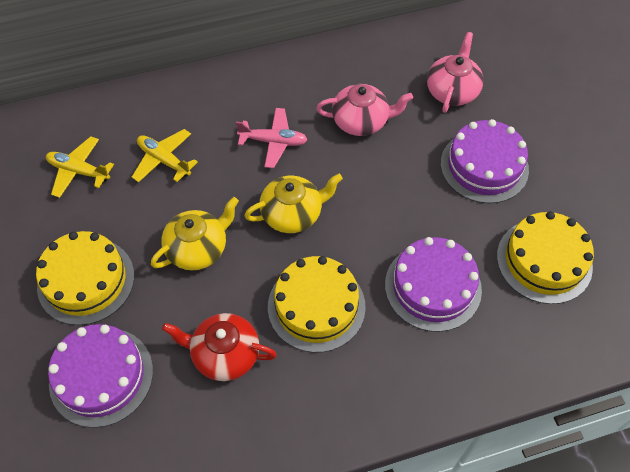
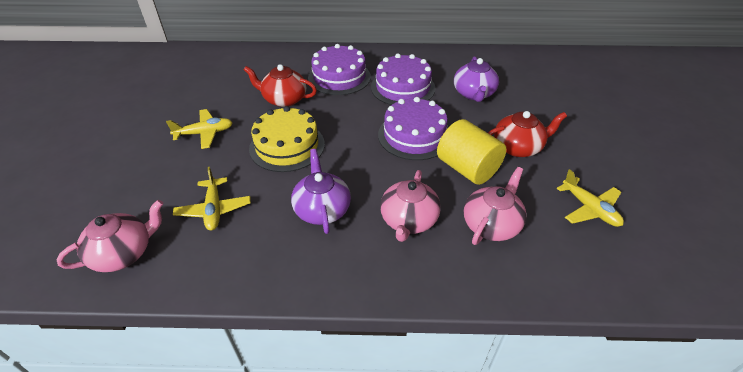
pink plane: 1 -> 0
pink teapot: 2 -> 3
purple teapot: 0 -> 2
red teapot: 1 -> 2
yellow cake: 3 -> 1
yellow cylinder: 0 -> 1
yellow plane: 2 -> 3
yellow teapot: 2 -> 0

